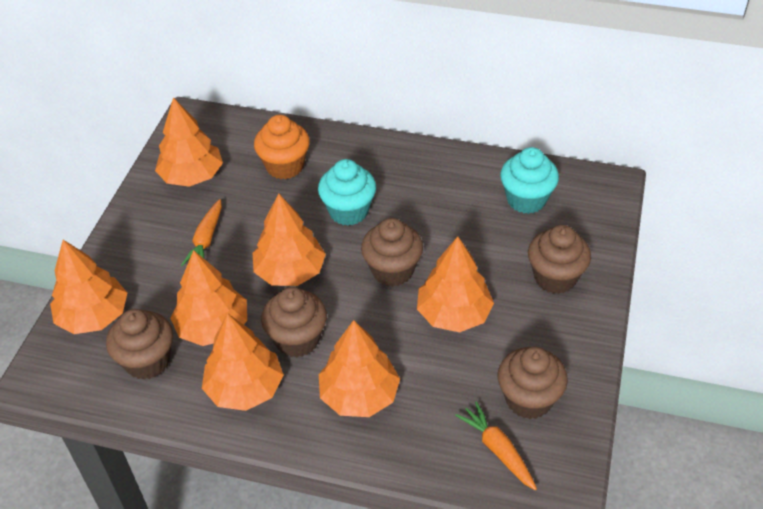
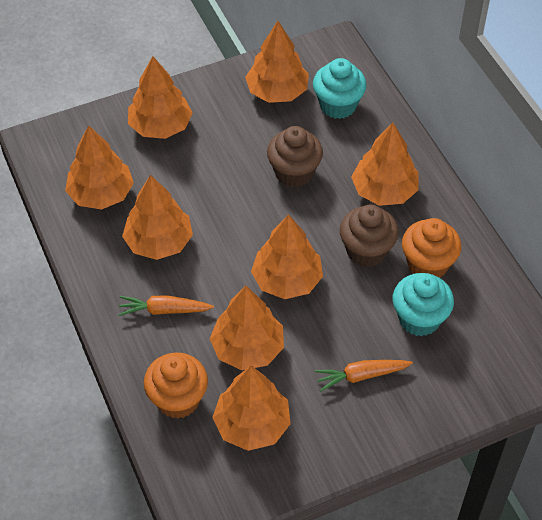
brown cupcake: 5 -> 2
orange cupcake: 1 -> 2
orange tree: 7 -> 8

